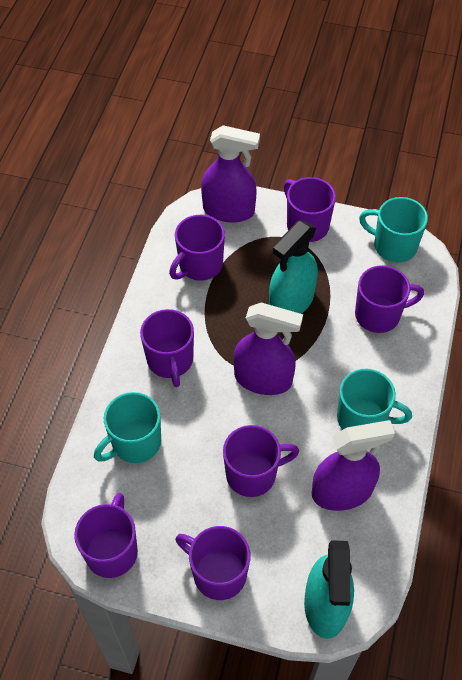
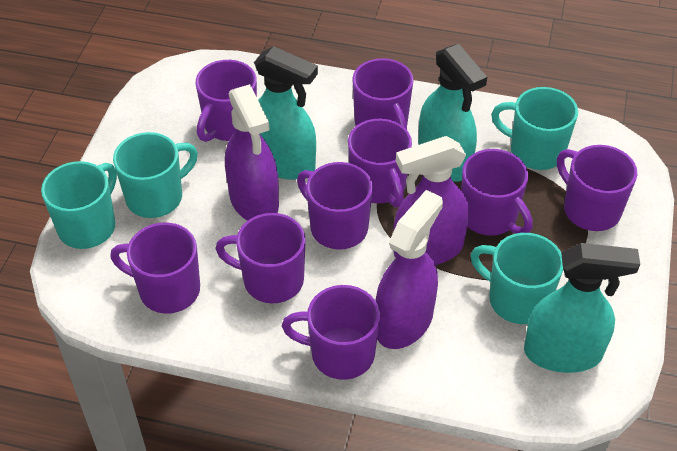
purple mug: 7 -> 9
turquoise mug: 3 -> 4
turquoise spray bottle: 2 -> 3

